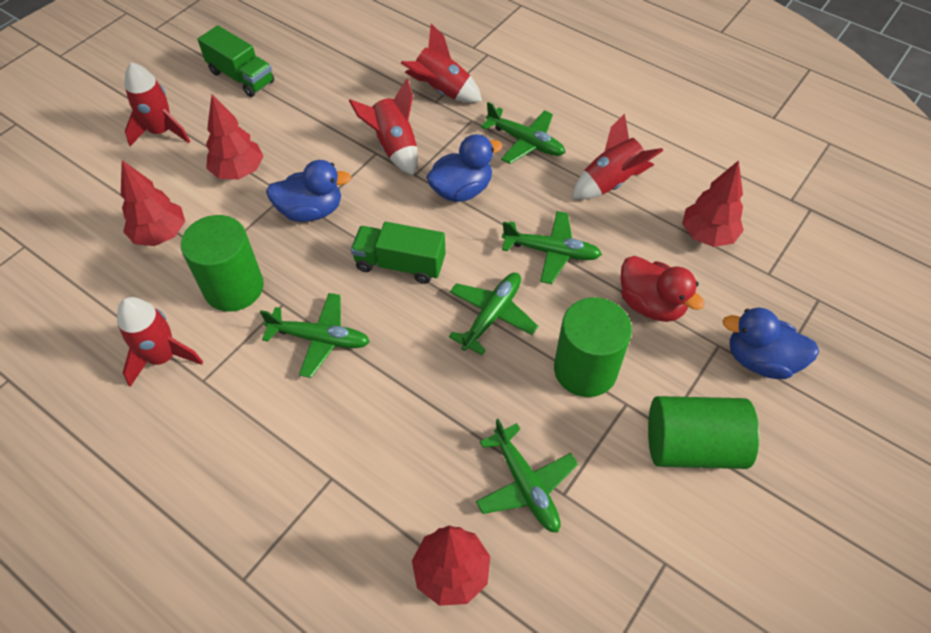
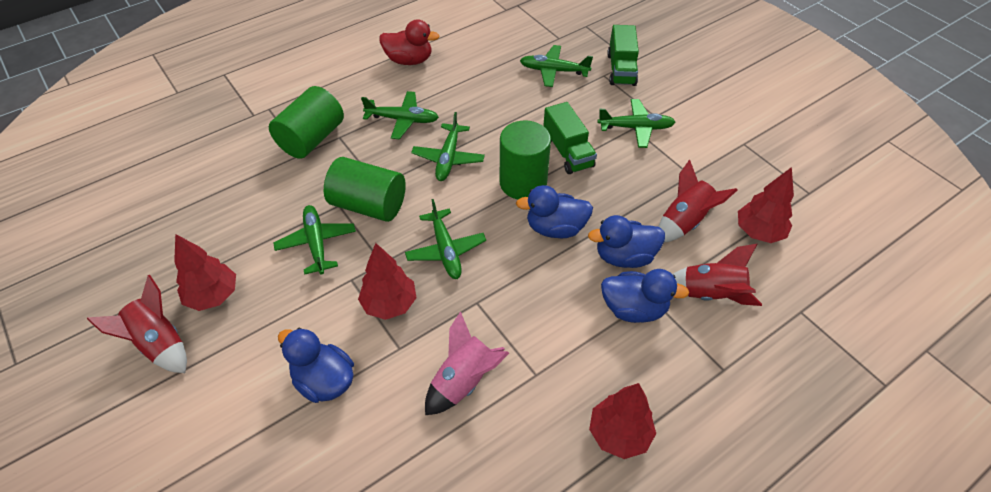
blue duck: 3 -> 4
green plane: 5 -> 6
pink rocket: 0 -> 1
red rocket: 5 -> 3

